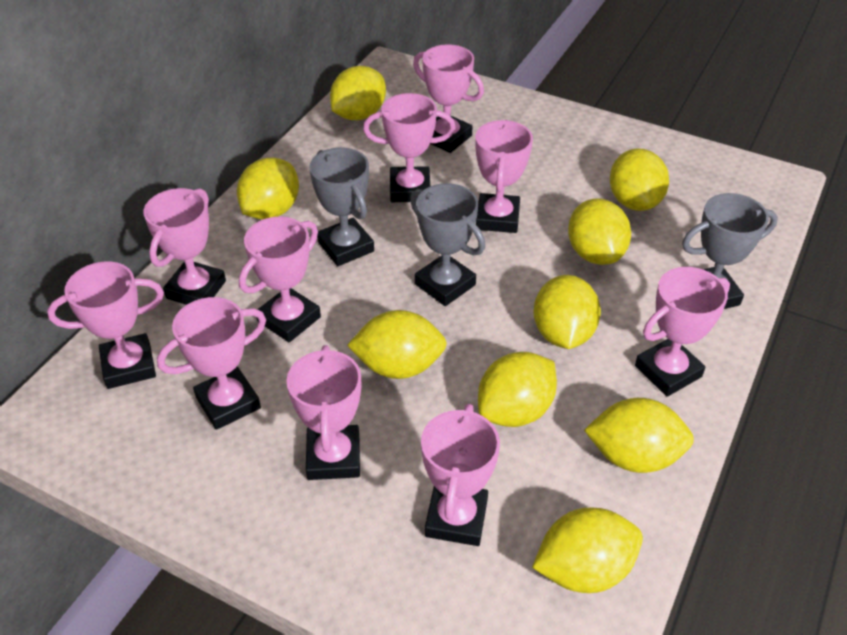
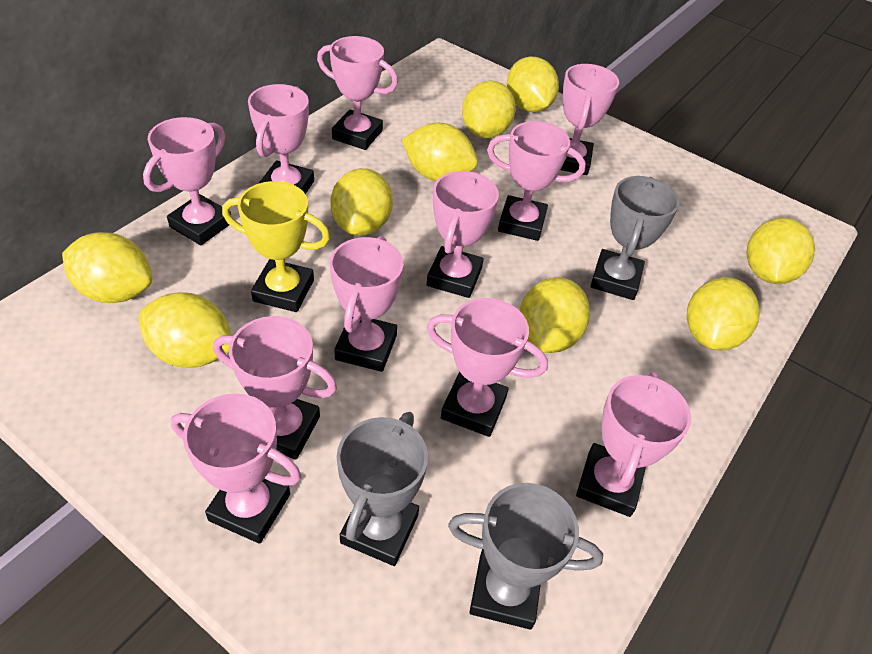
pink trophy: 10 -> 11
yellow trophy: 0 -> 1

